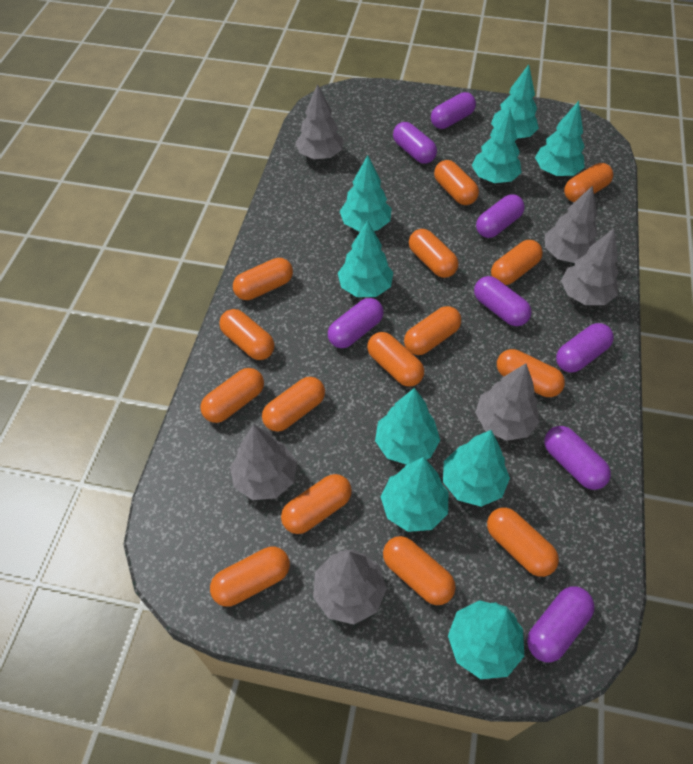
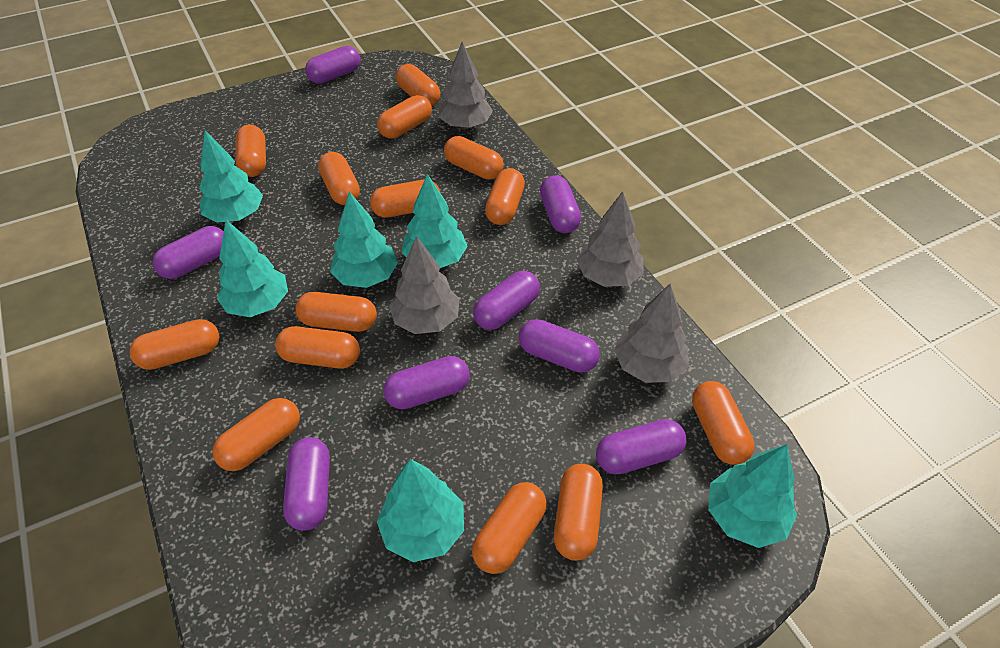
grey tree: 6 -> 4
orange capsule: 15 -> 14
turquoise tree: 9 -> 6

